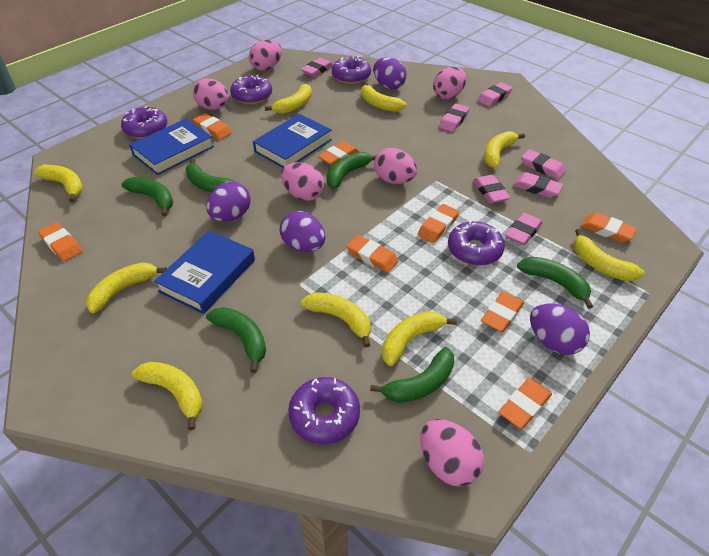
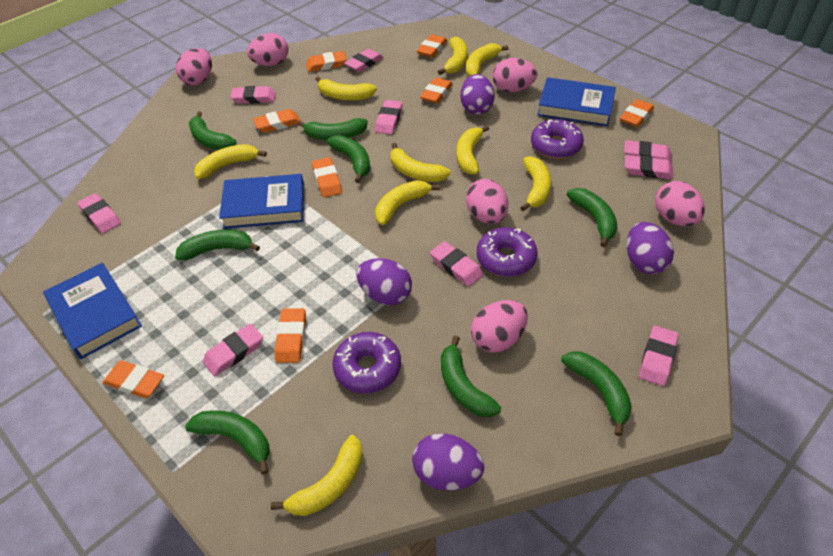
green banana: 6 -> 8
pink eraser: 7 -> 9
purple donut: 5 -> 3

